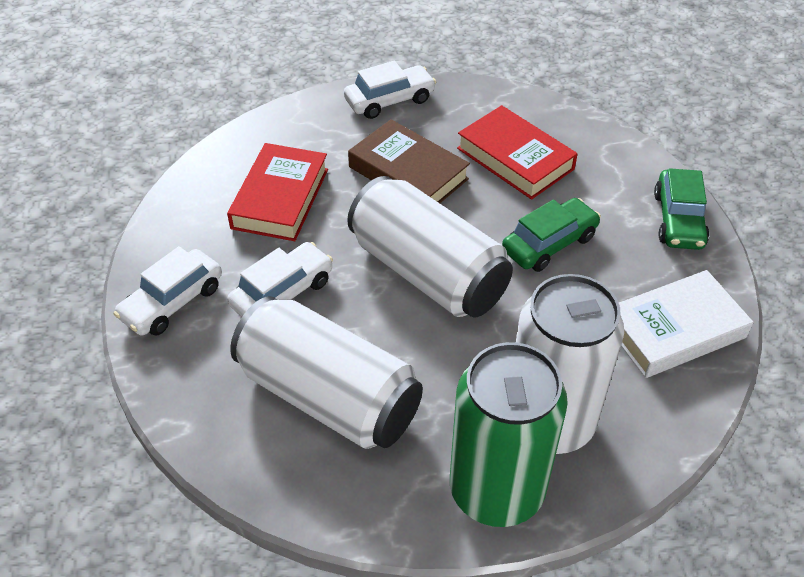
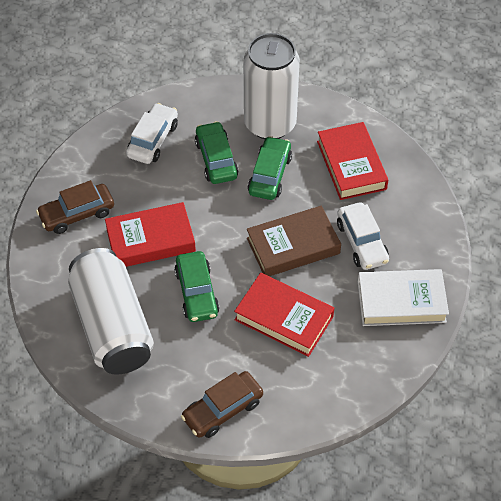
brown car: 0 -> 2
green can: 1 -> 0
green car: 2 -> 3
red book: 2 -> 3
white can: 3 -> 2
white car: 3 -> 2

